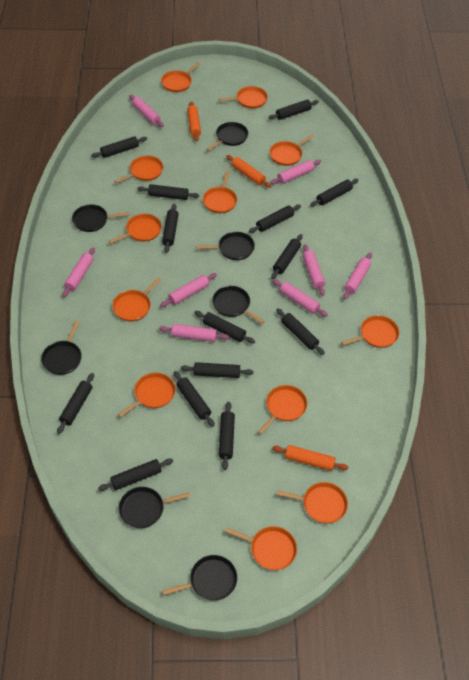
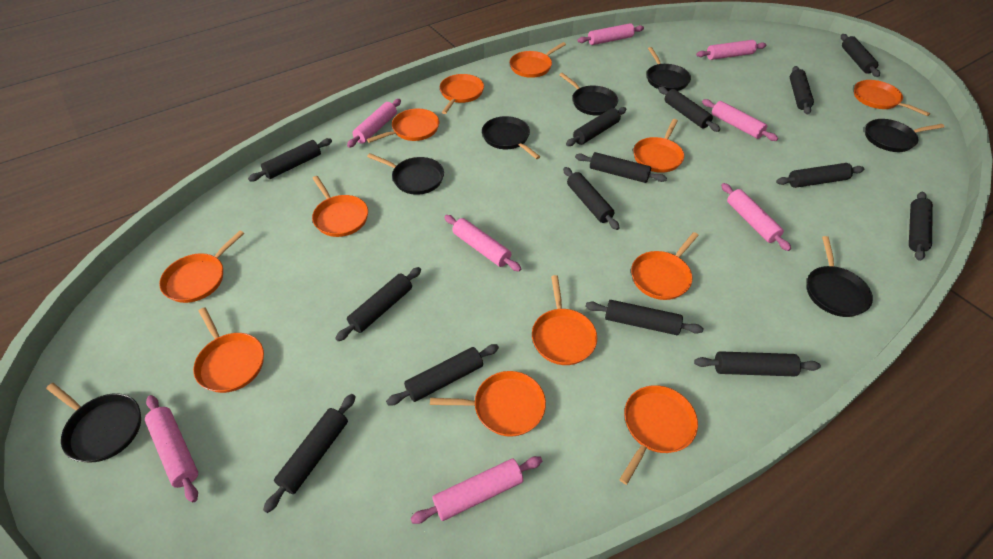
orange rolling pin: 3 -> 0

